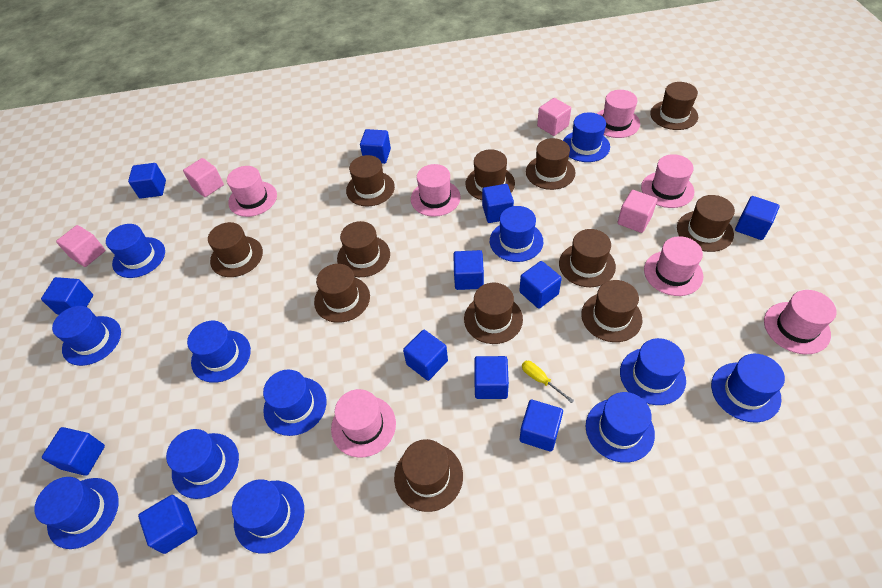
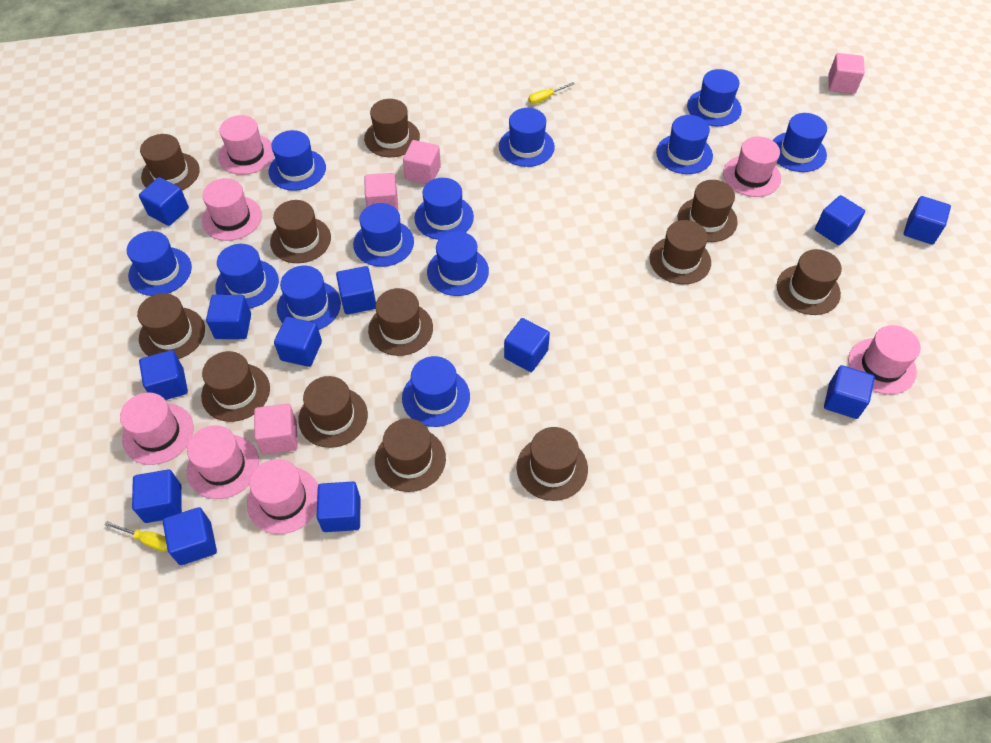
yellow screwdriver: 1 -> 2

